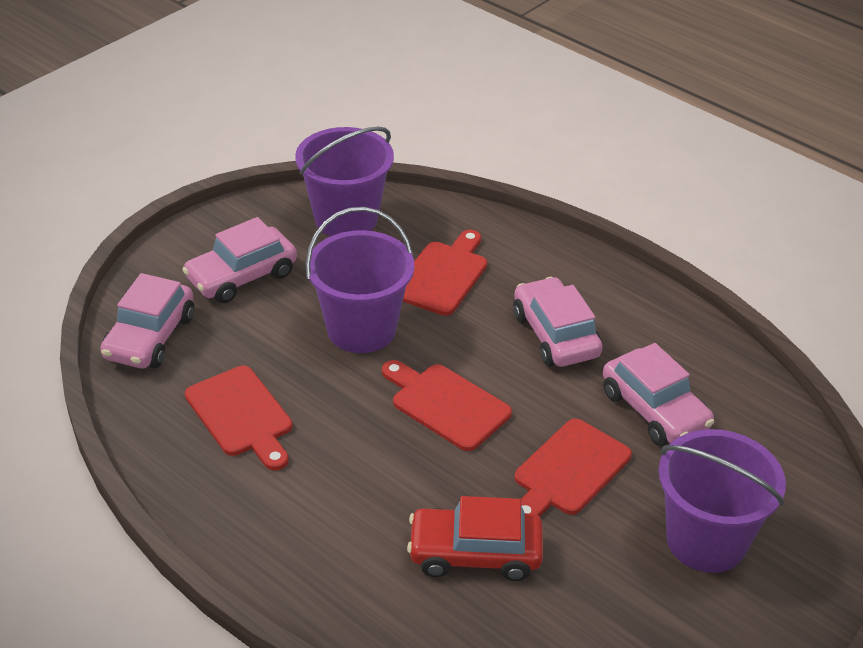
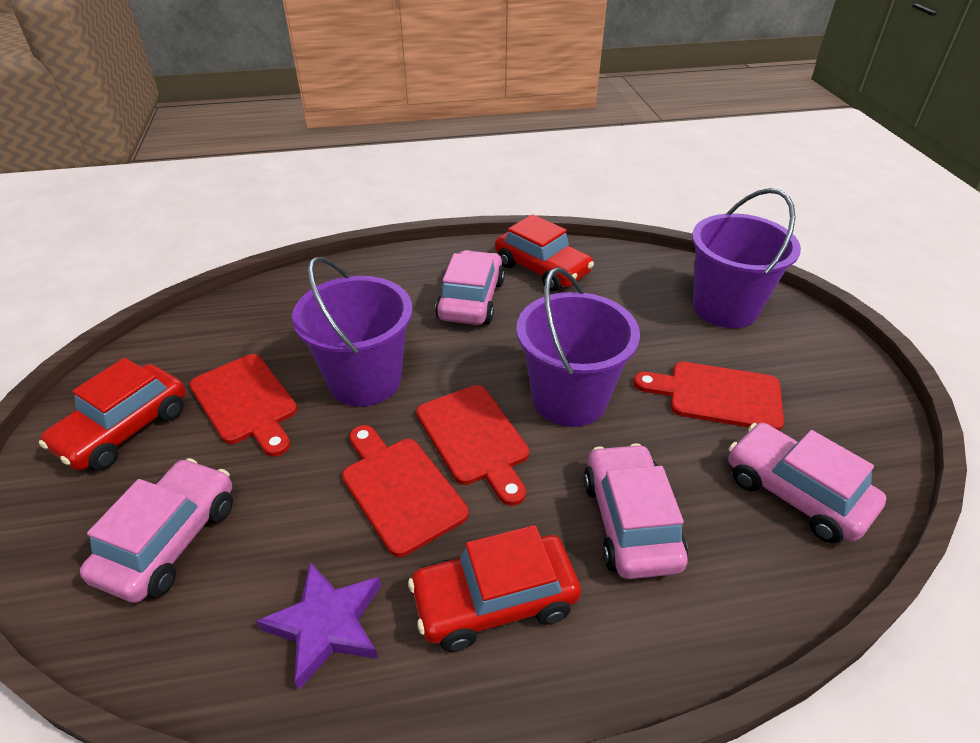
purple star: 0 -> 1
red car: 1 -> 3

